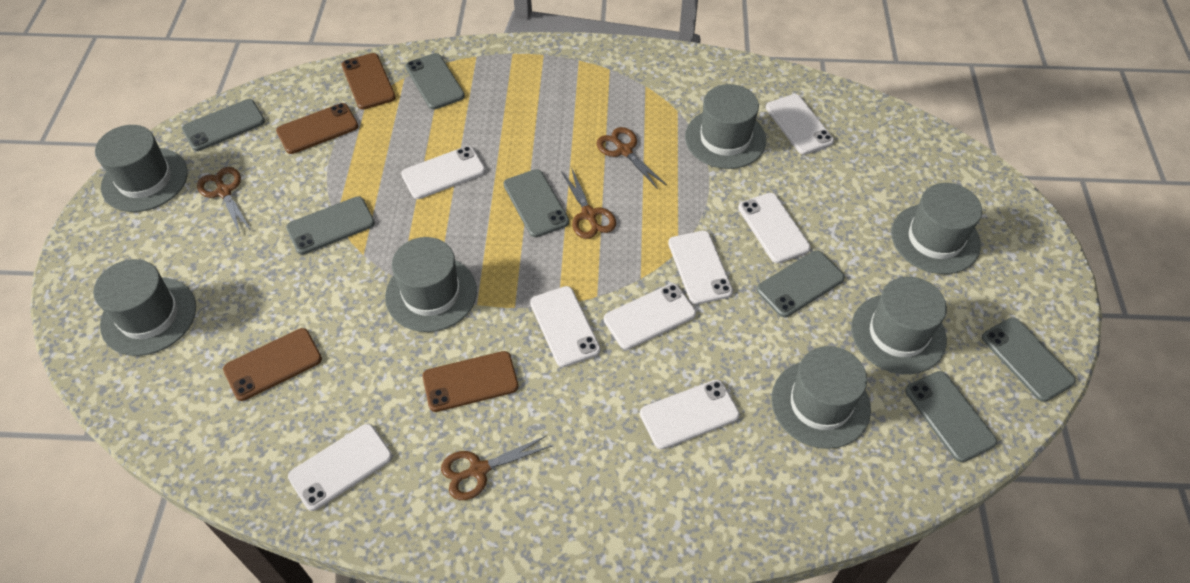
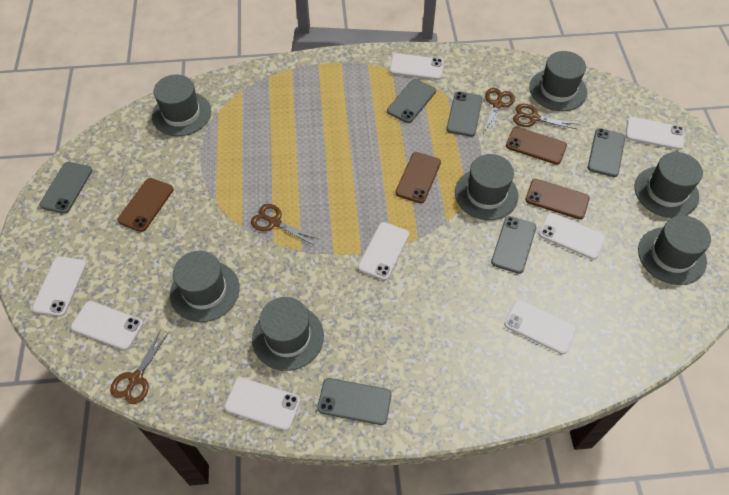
grey phone: 7 -> 6

